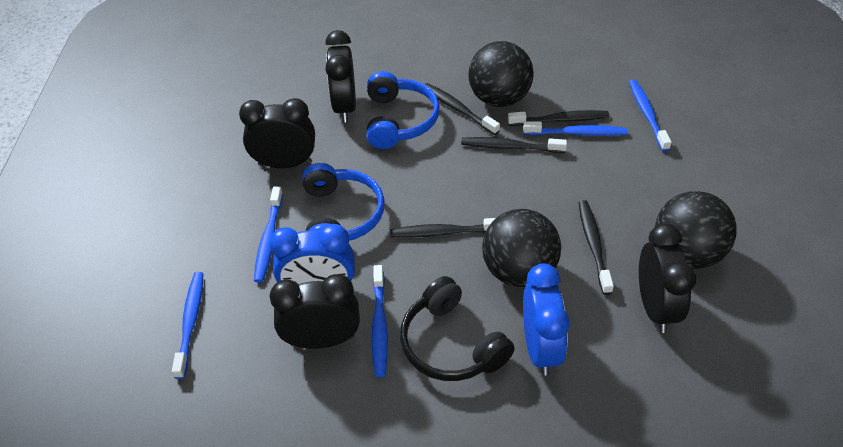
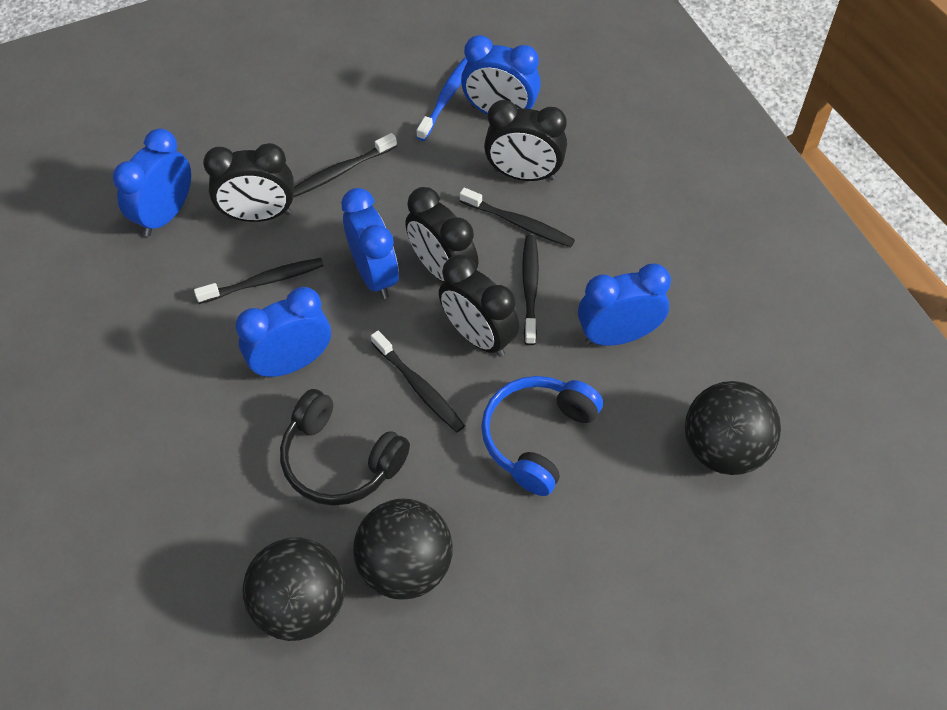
blue clock: 2 -> 5
blue headphones: 2 -> 1
blue toothbrush: 5 -> 1

